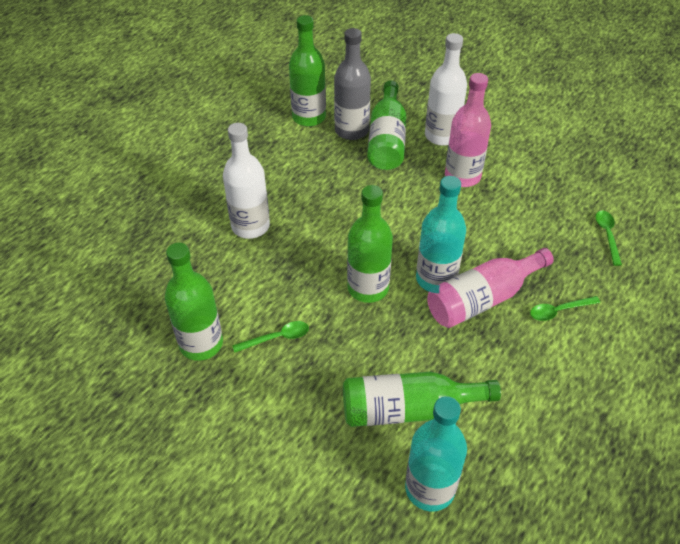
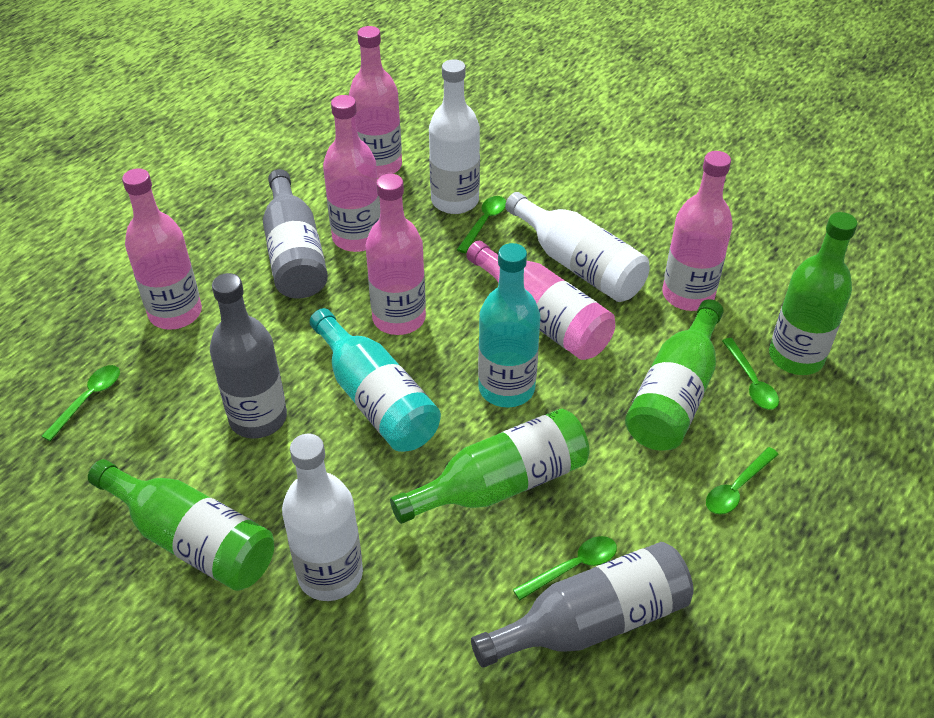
green bottle: 5 -> 4
green spoon: 3 -> 5
grey bottle: 1 -> 3
pink bottle: 2 -> 6
white bottle: 2 -> 3

